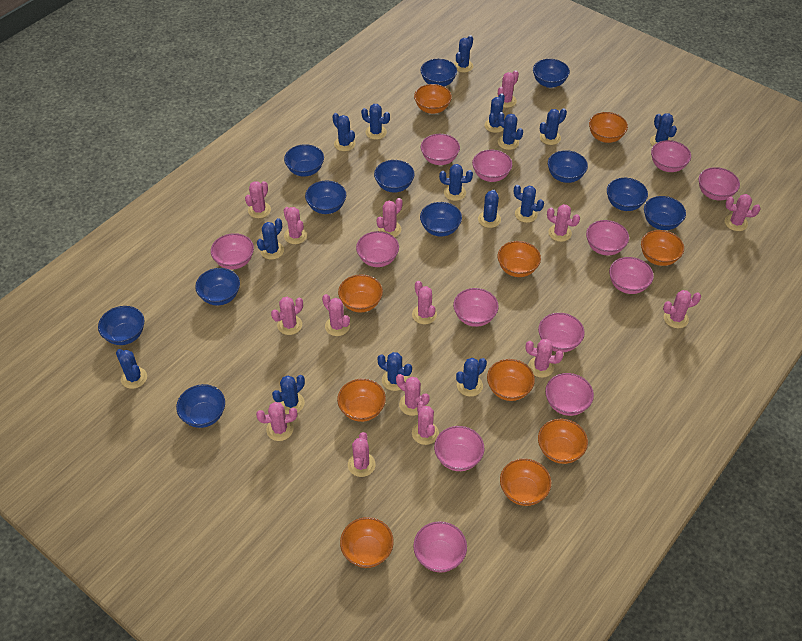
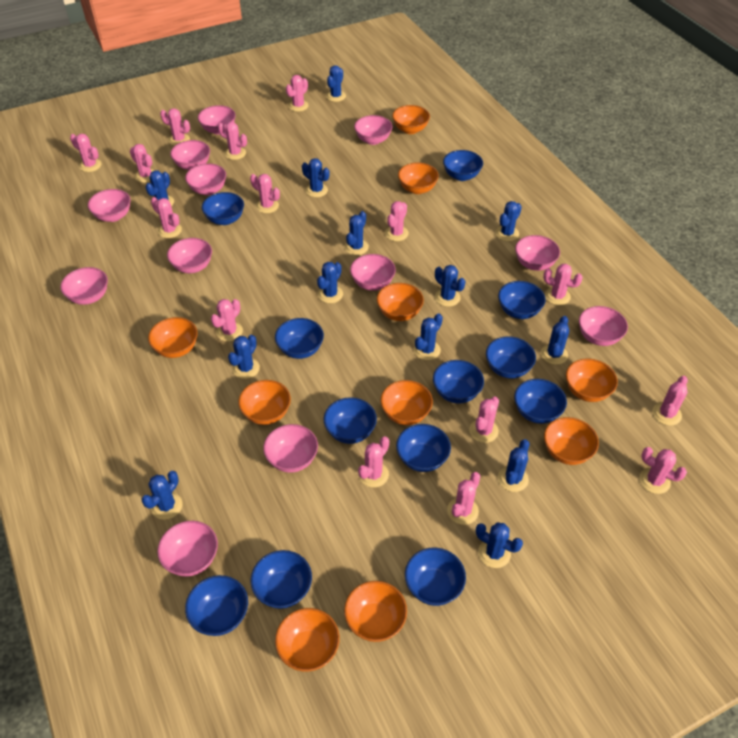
blue cactus: 15 -> 13
pink bowl: 13 -> 12

